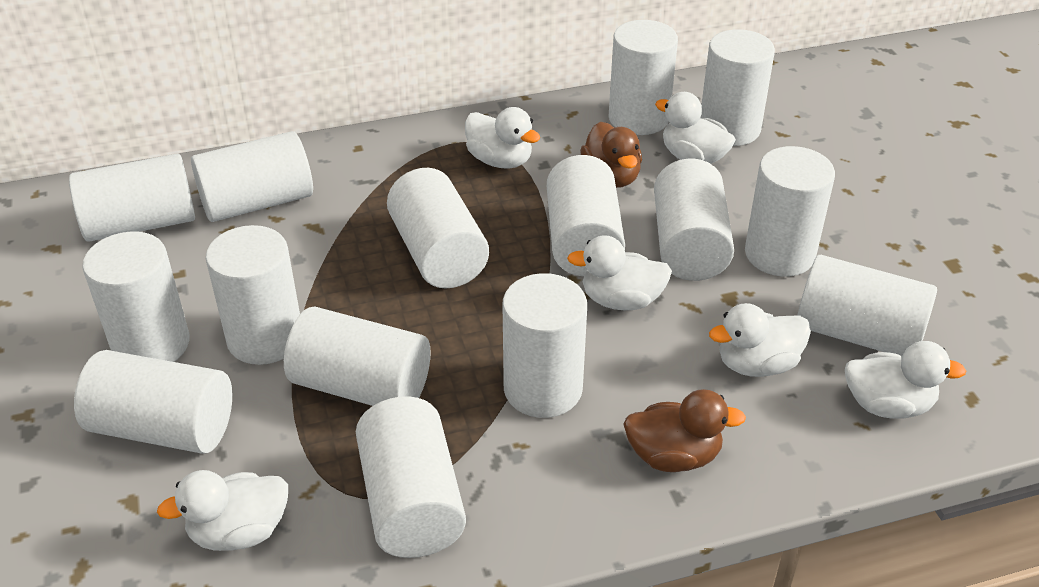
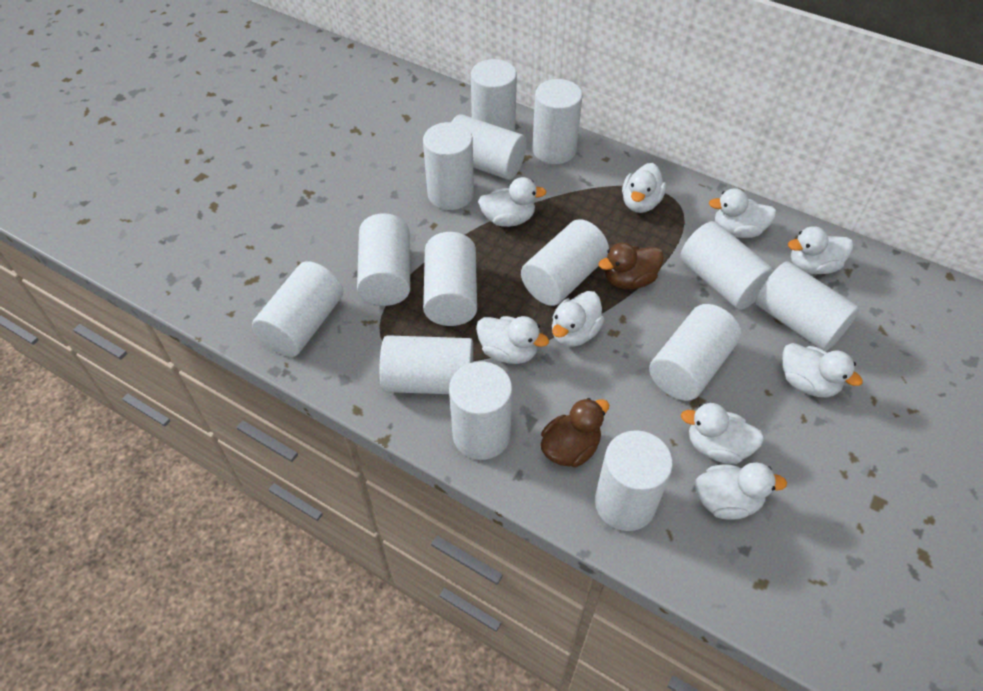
white cylinder: 15 -> 14
white duck: 6 -> 9

